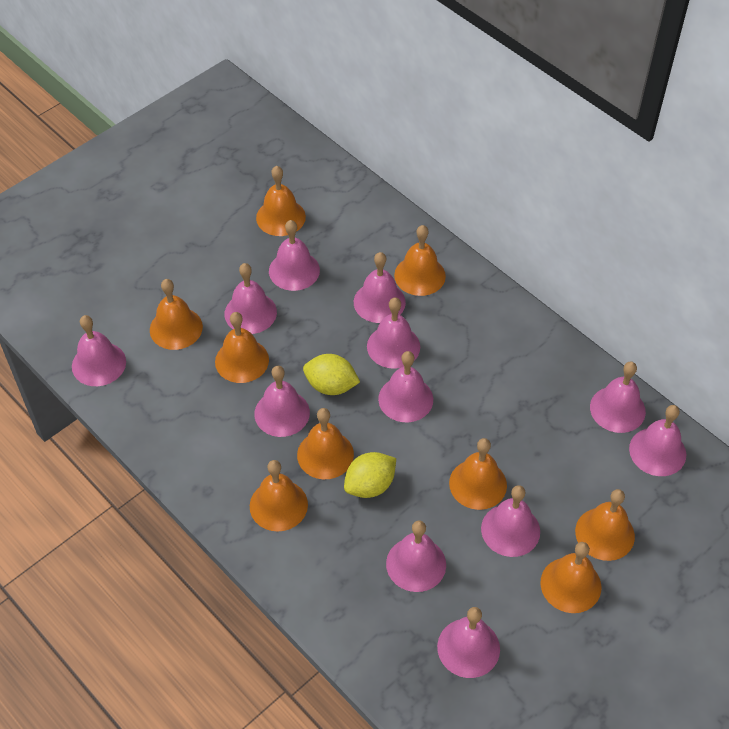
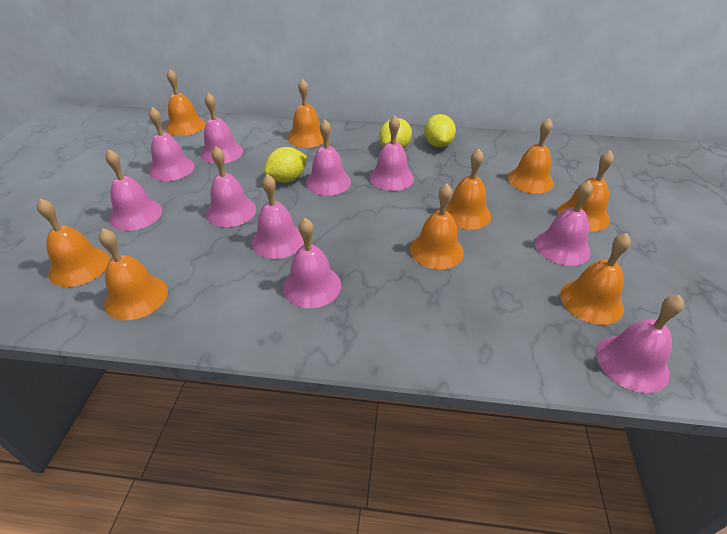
pink bell: 12 -> 10
yellow lemon: 2 -> 3

